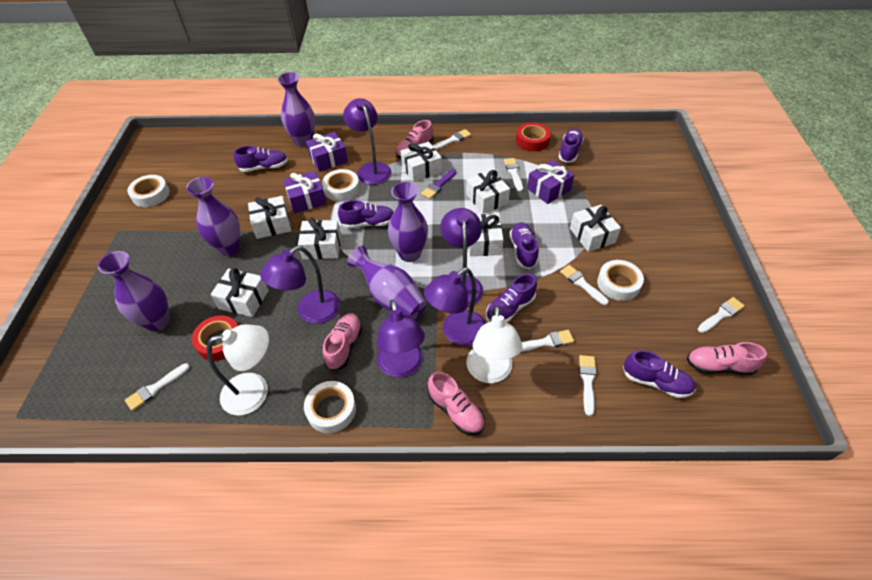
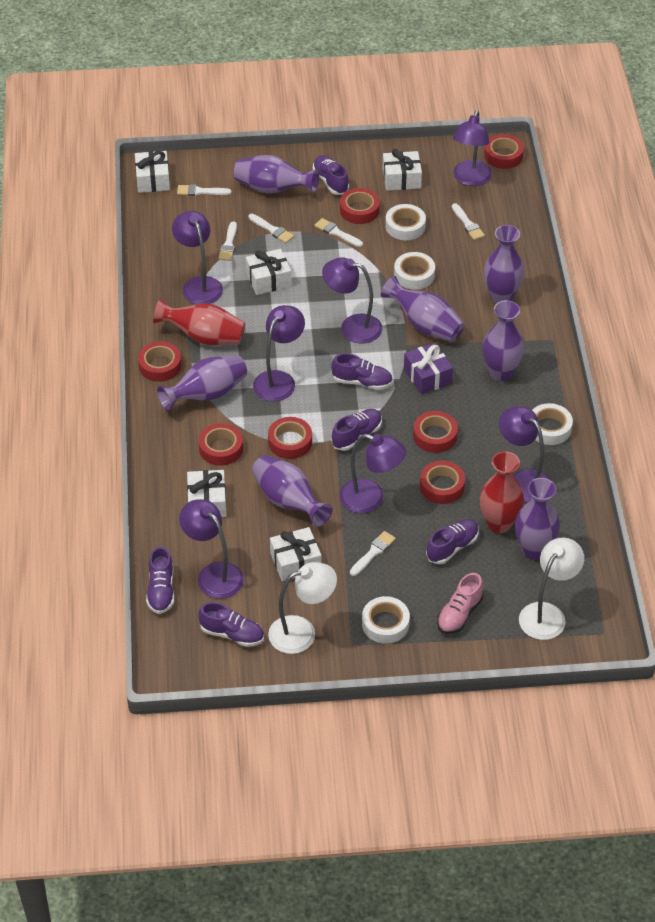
pink shoe: 4 -> 1
purple brush: 1 -> 0
purple gift: 3 -> 1
purple lamp: 5 -> 7
purple vase: 5 -> 7
red tape: 2 -> 7
red vase: 0 -> 2
white brush: 7 -> 6
white gift: 7 -> 5

